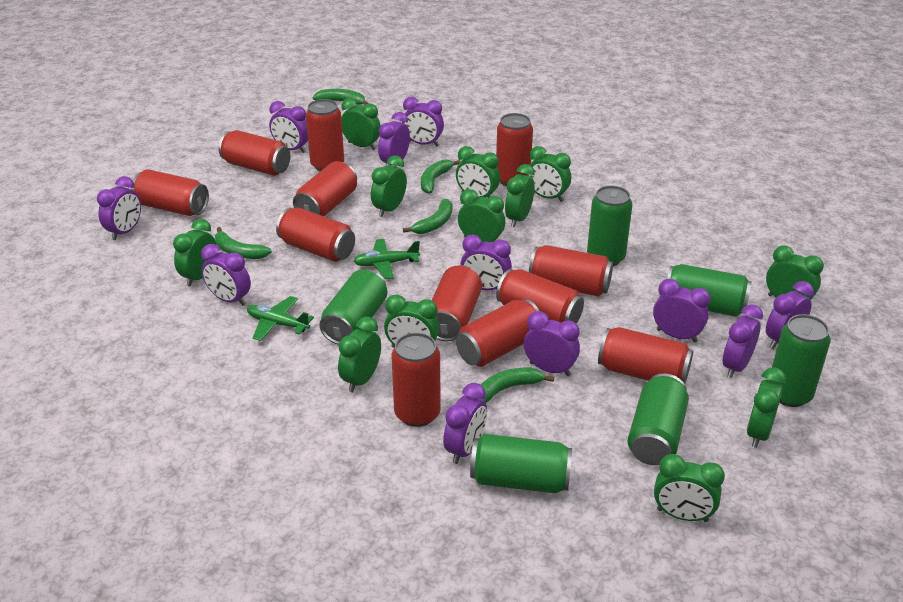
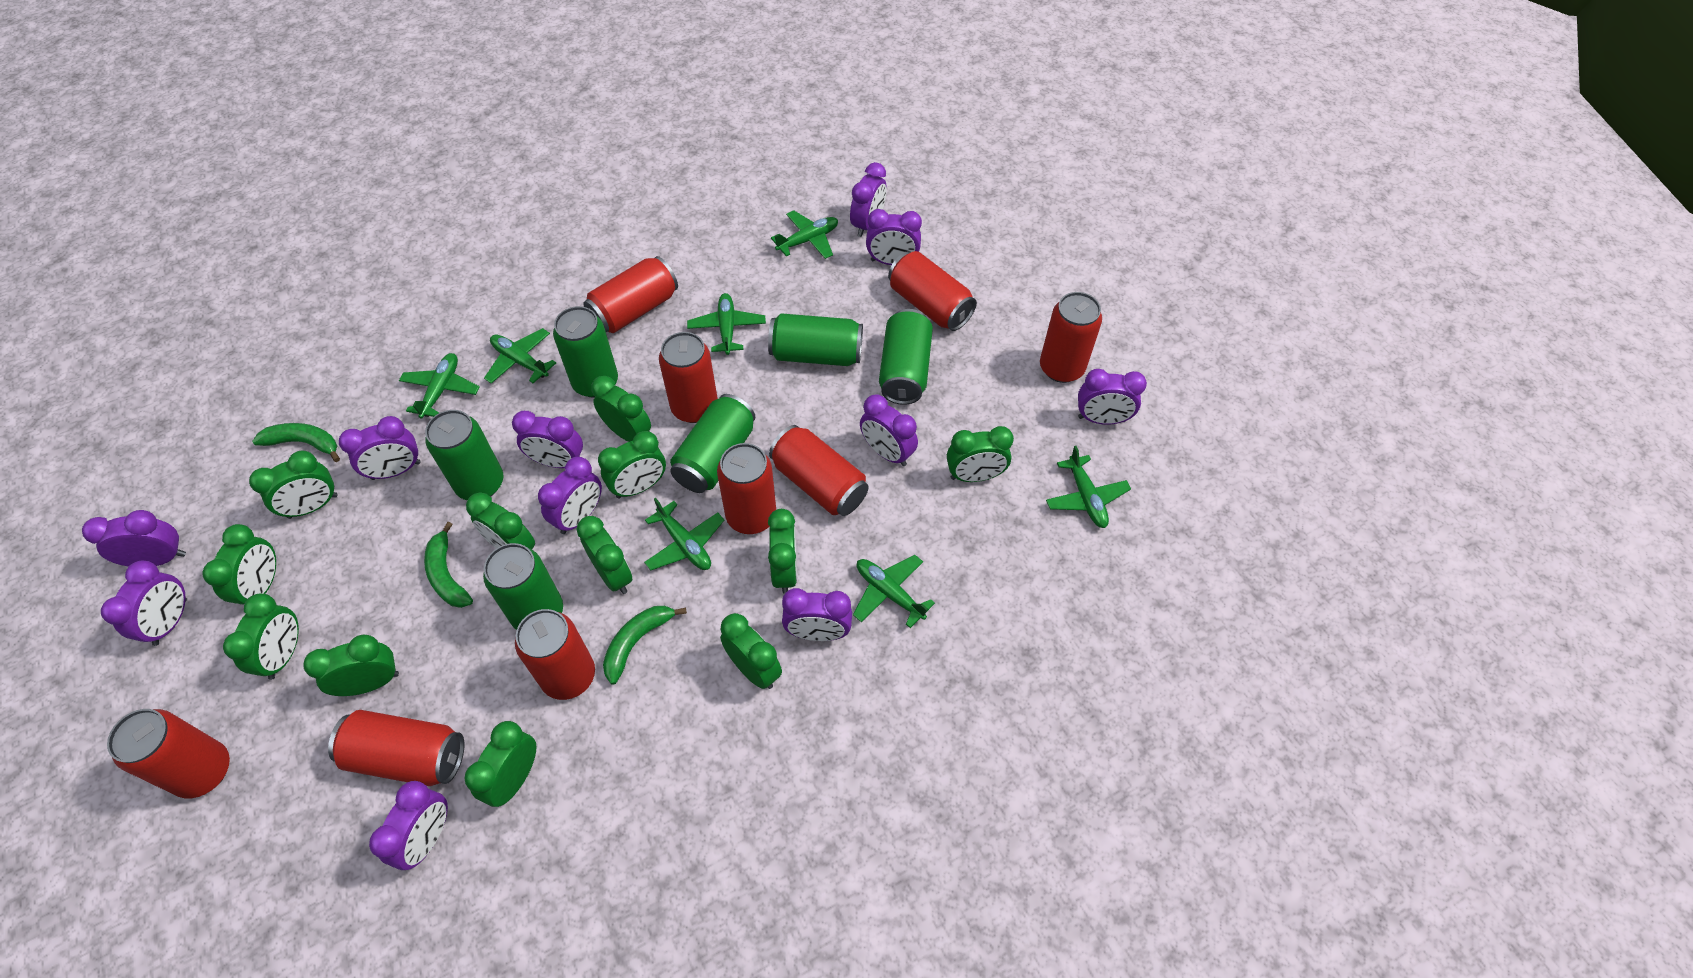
green banana: 5 -> 3
green plane: 2 -> 7
red can: 12 -> 9

